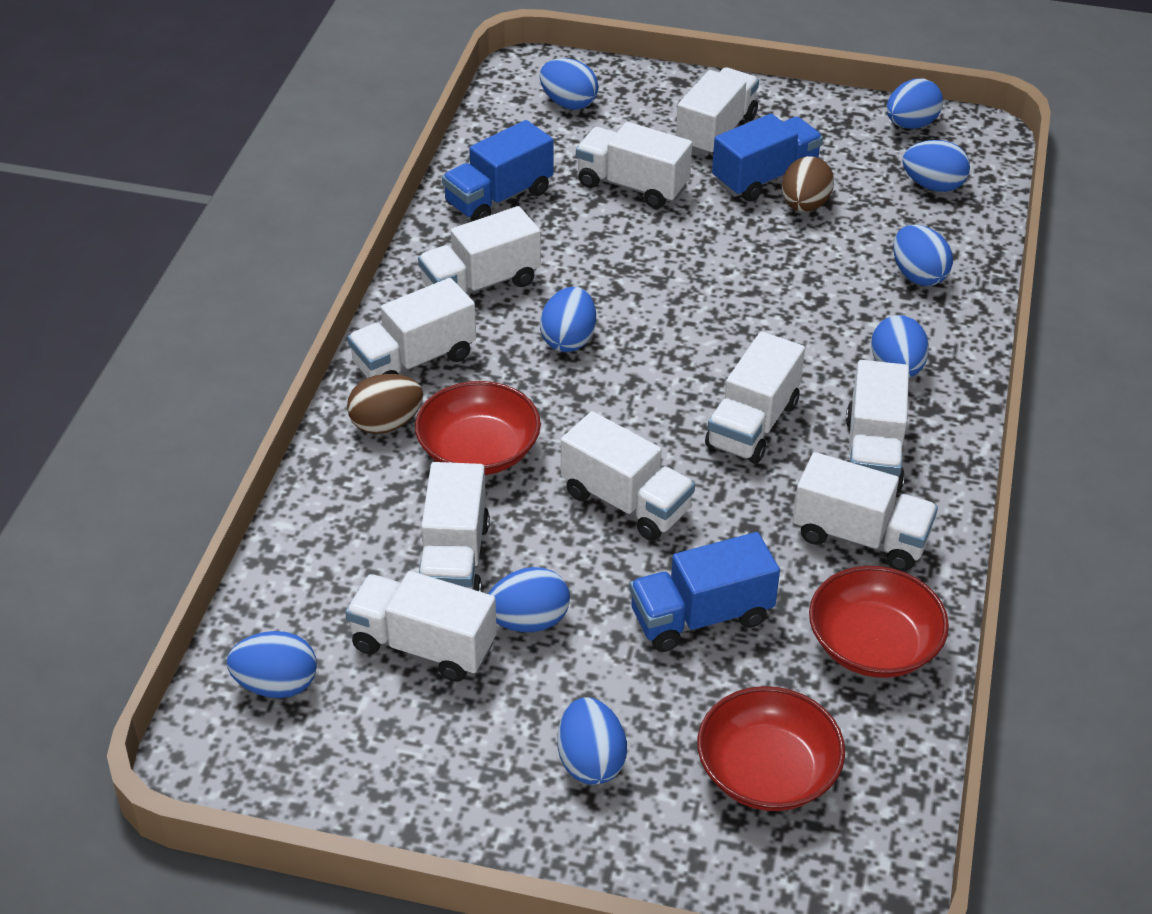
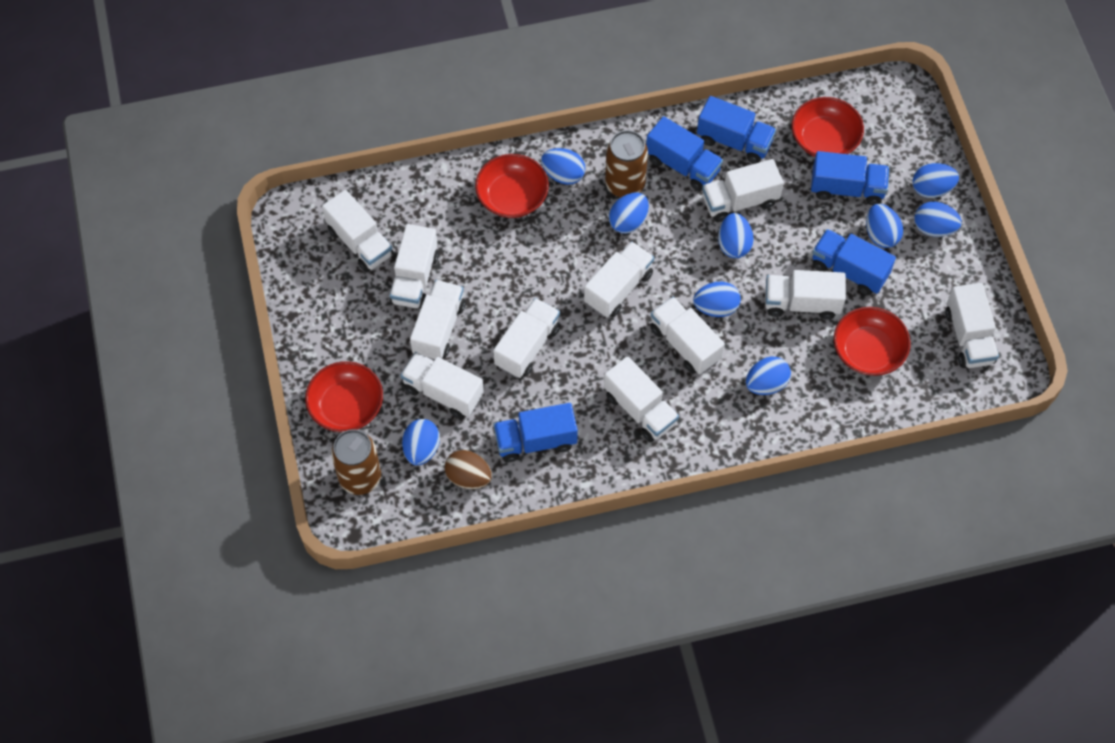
blue truck: 3 -> 5
brown can: 0 -> 2
brown egg: 2 -> 1
red bowl: 3 -> 4
white truck: 10 -> 11

